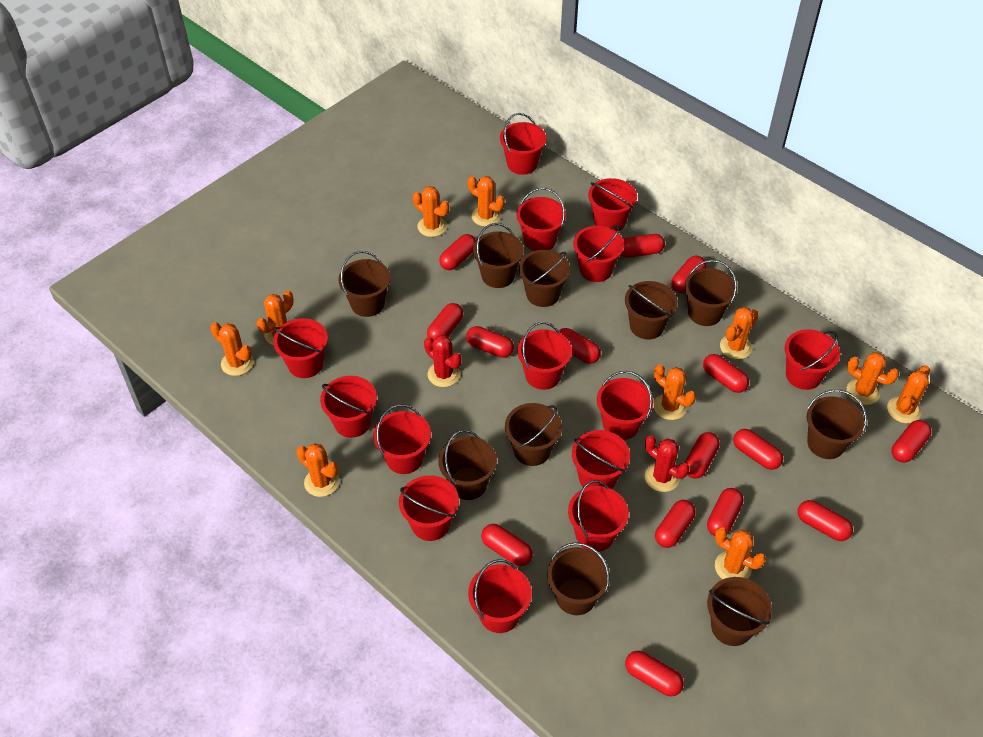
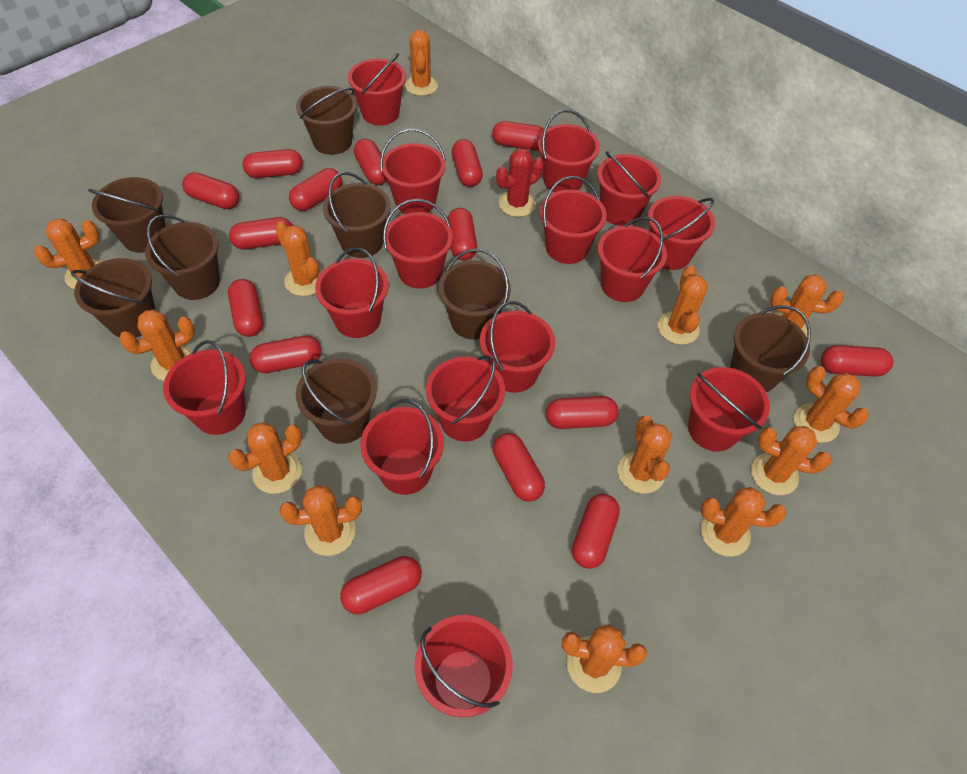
brown bucket: 10 -> 8
orange cactus: 10 -> 13
red bucket: 14 -> 15
red cactus: 2 -> 1

